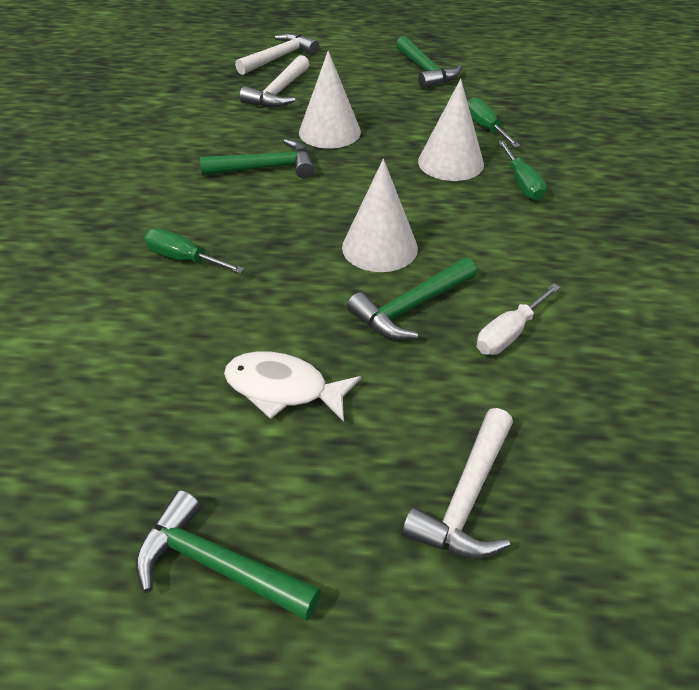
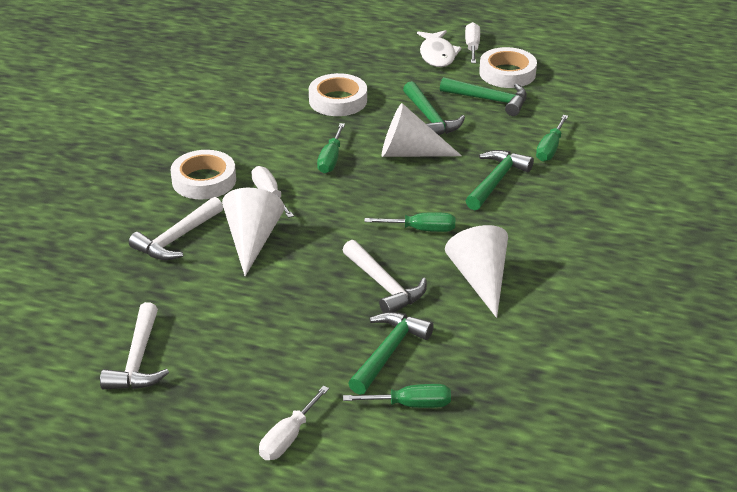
green screwdriver: 3 -> 4
white screwdriver: 1 -> 3
white tape: 0 -> 3

